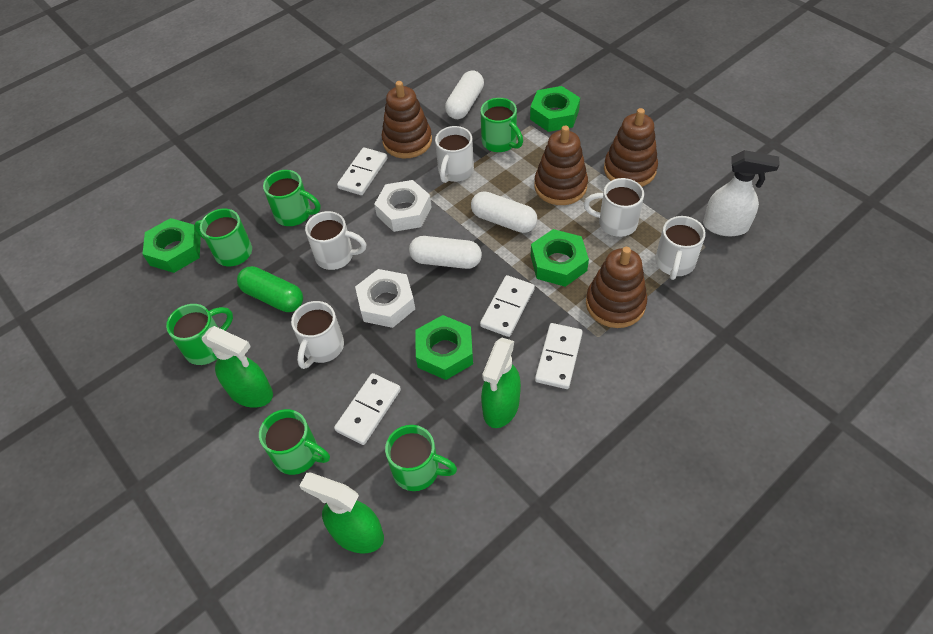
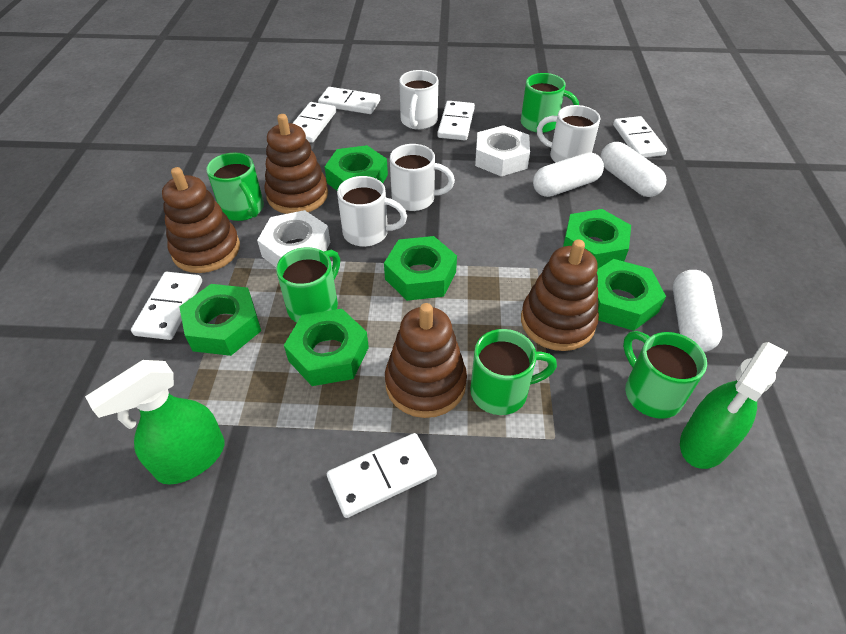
green capsule: 1 -> 0
green mug: 6 -> 5
green nut: 4 -> 6
green spray bottle: 3 -> 2
white domino: 4 -> 6
white mug: 5 -> 4
white spray bottle: 1 -> 0

